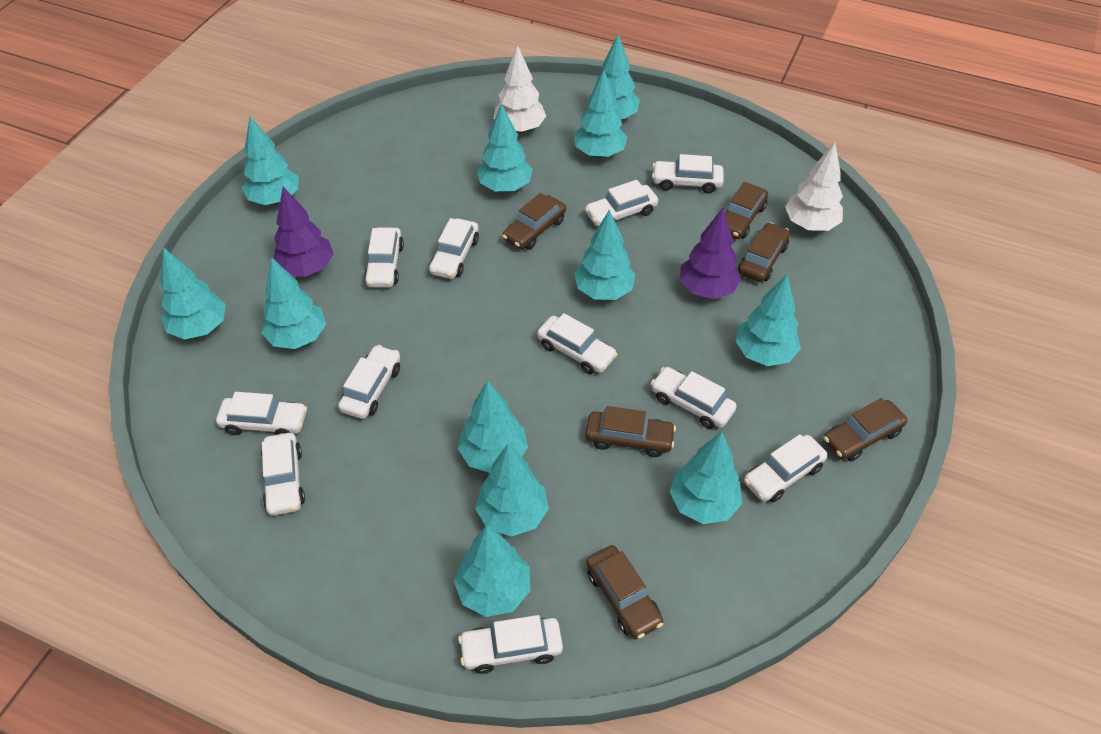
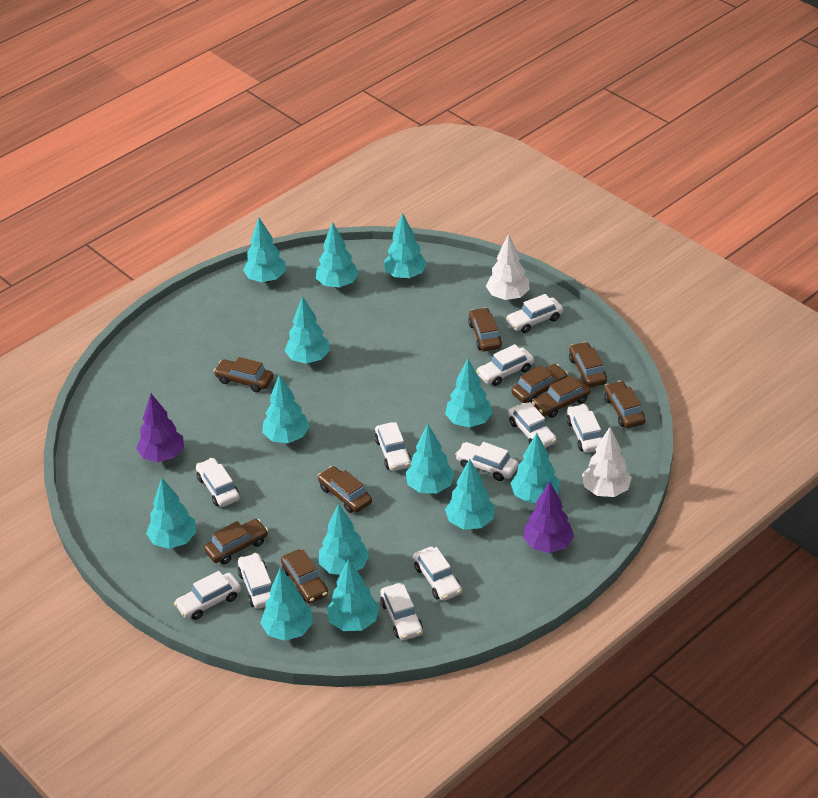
brown car: 6 -> 9
turquoise tree: 12 -> 13

